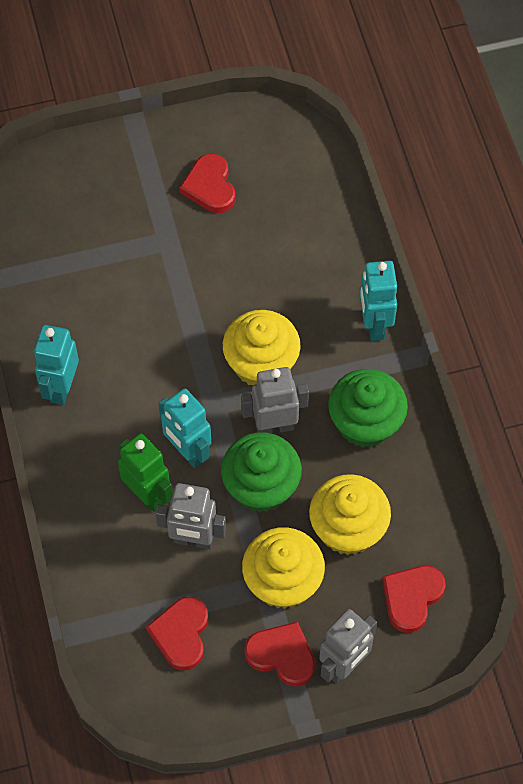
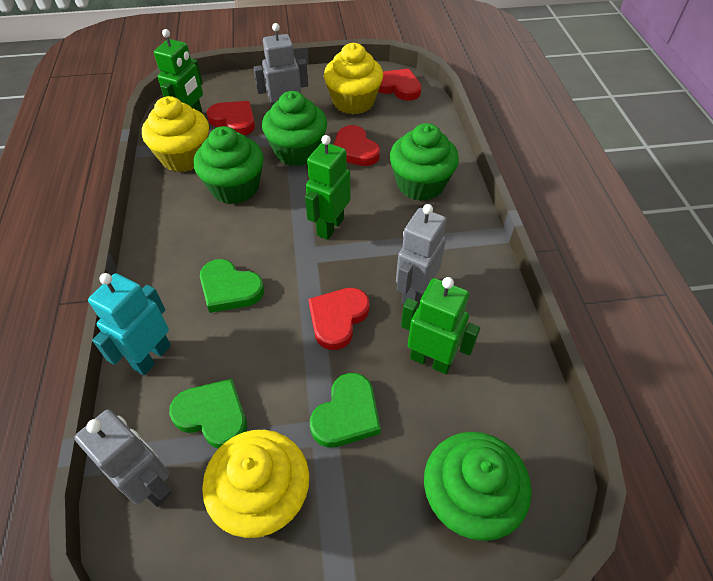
green cupcake: 2 -> 4
green heart: 0 -> 3
green robot: 1 -> 3
turquoise robot: 3 -> 1

